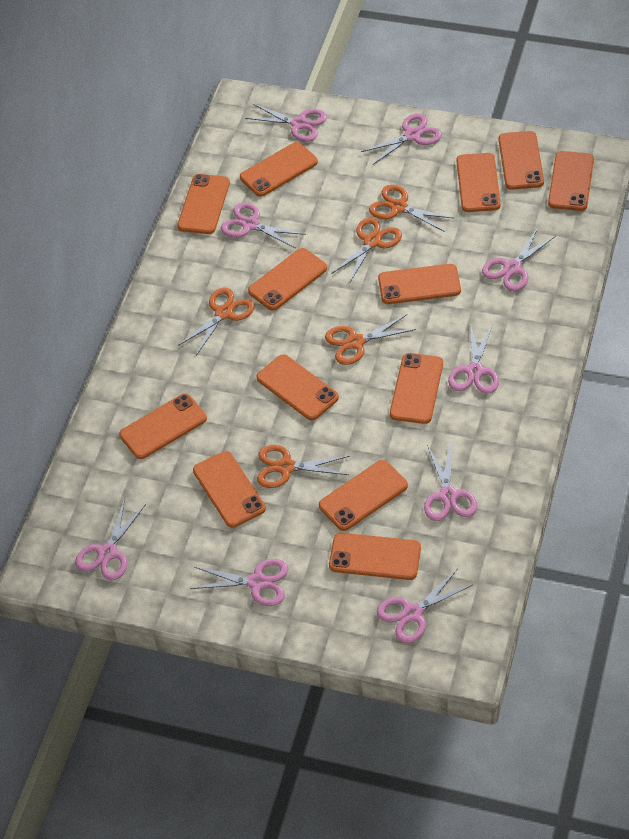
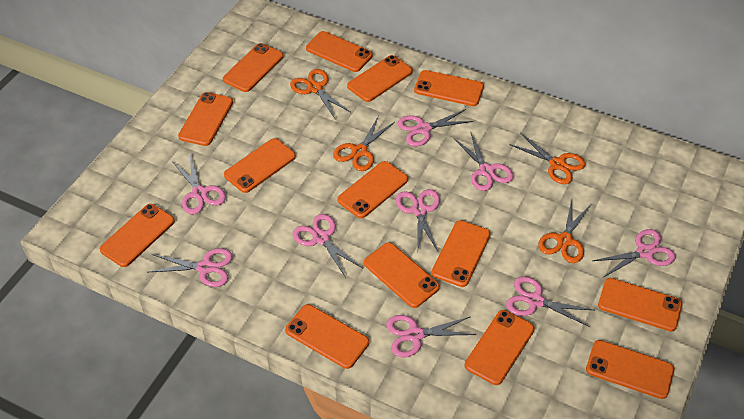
orange phone: 13 -> 14
orange scissors: 5 -> 4

